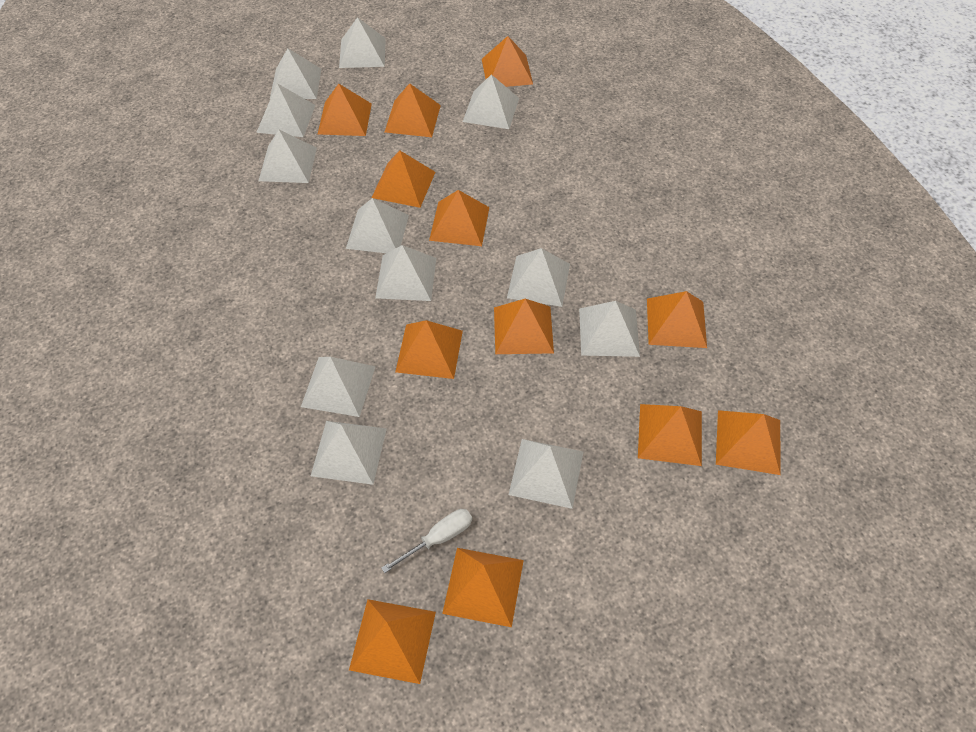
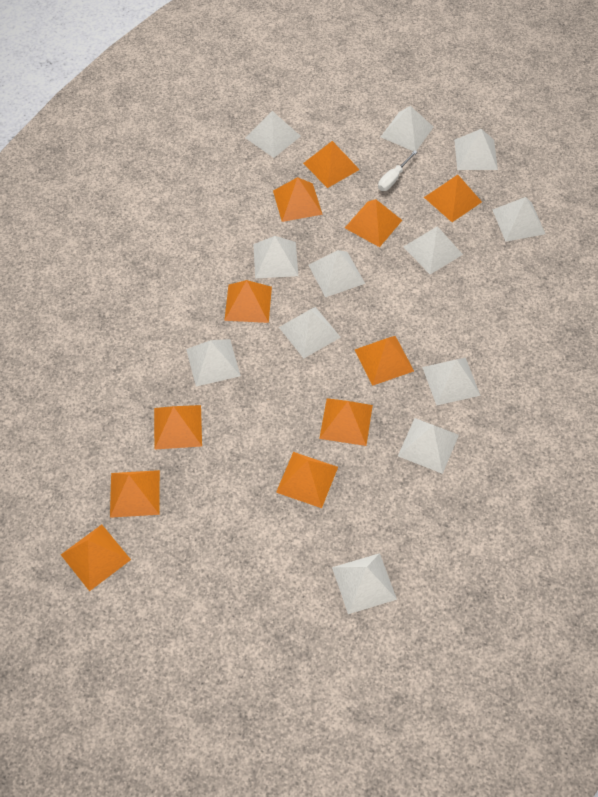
orange pyramid: 12 -> 11

